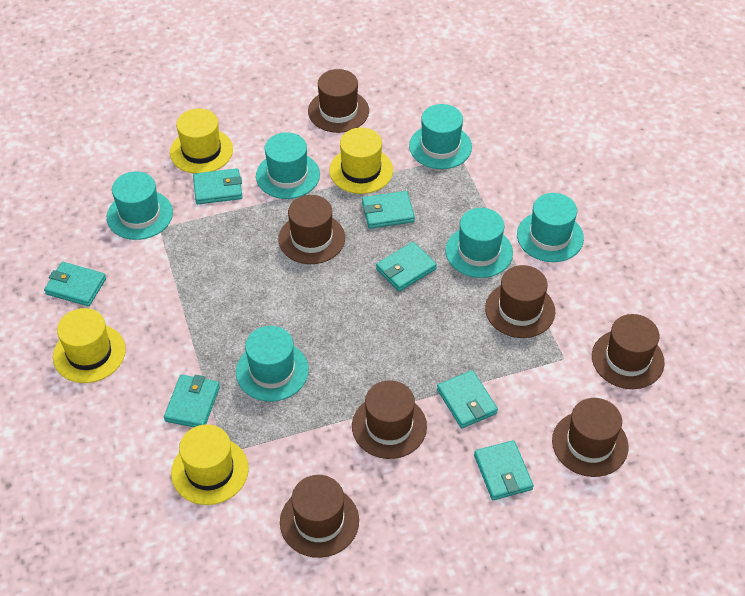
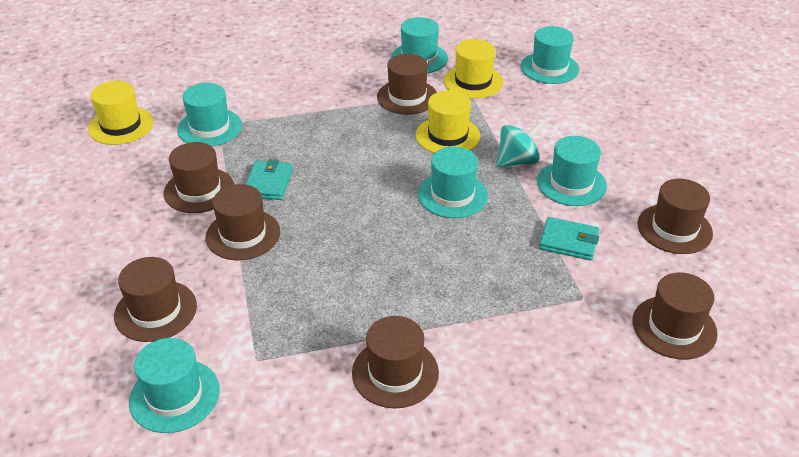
turquoise spinning top: 0 -> 1
turquoise wallet: 7 -> 2
yellow hat: 4 -> 3

